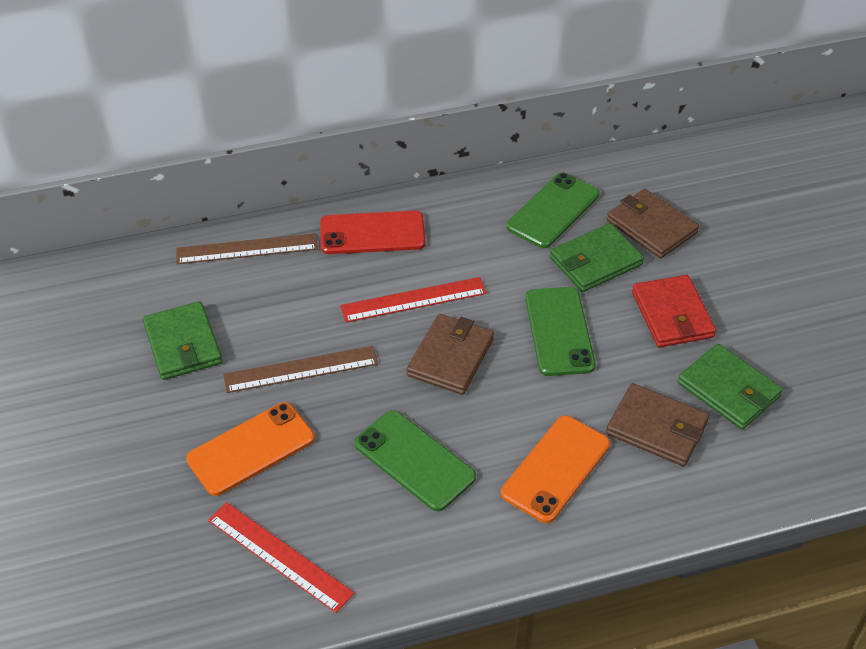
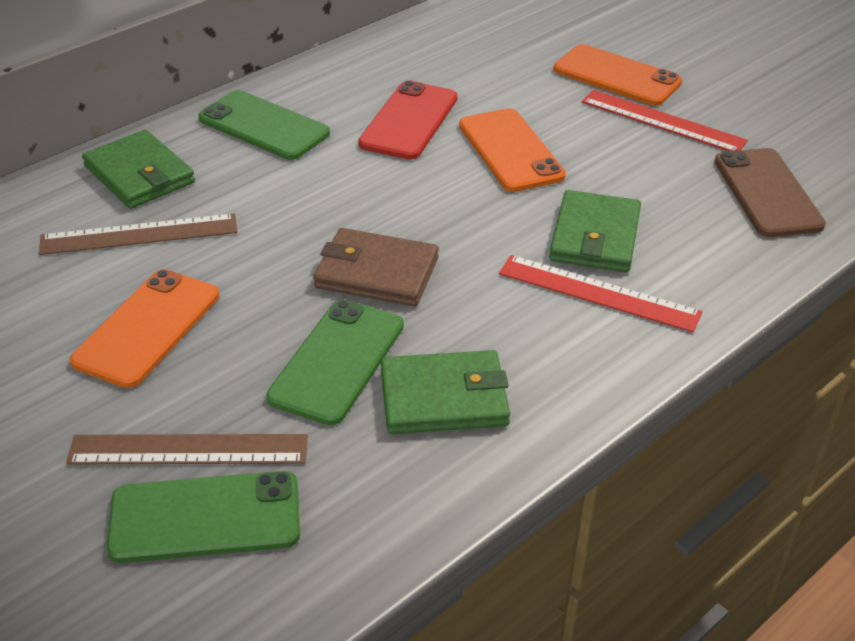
brown phone: 0 -> 1
brown wallet: 3 -> 1
orange phone: 2 -> 3
red wallet: 1 -> 0

